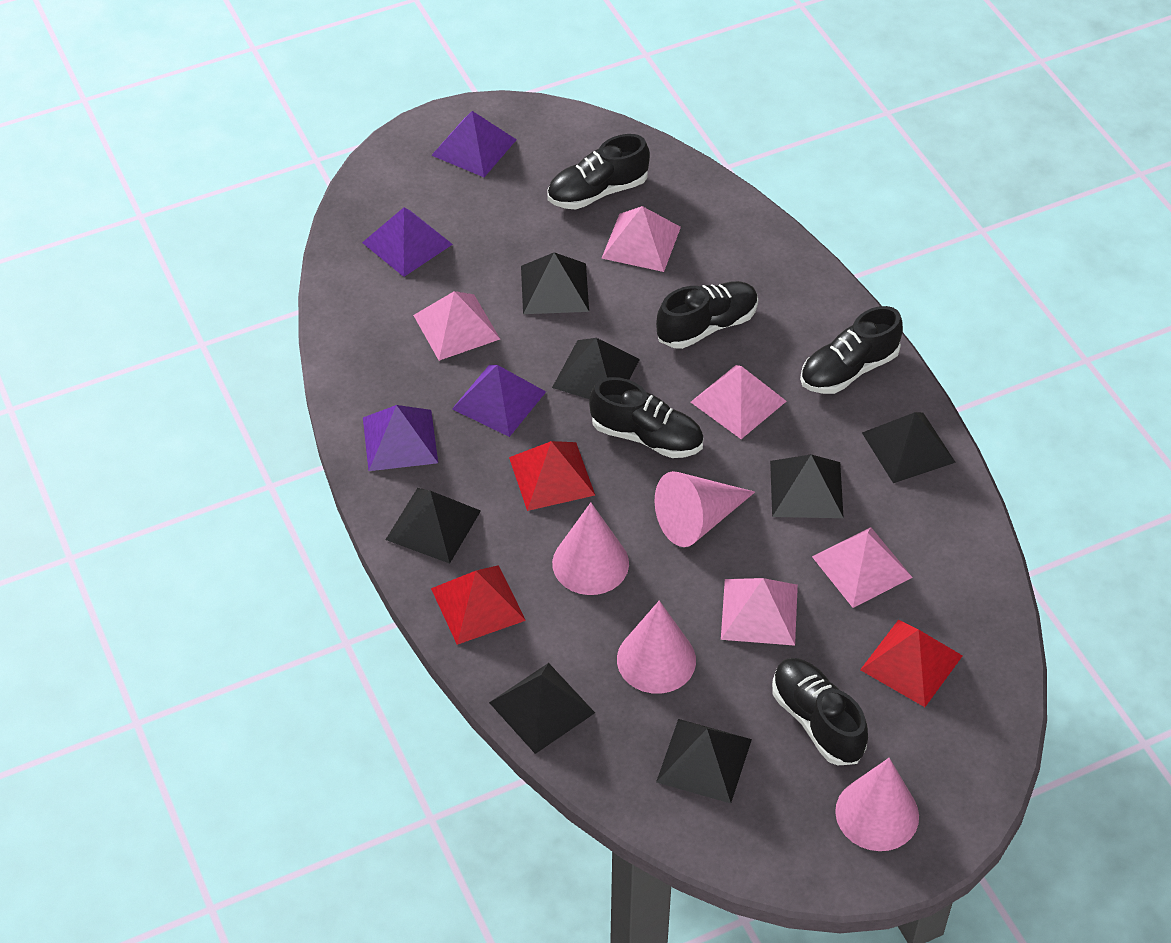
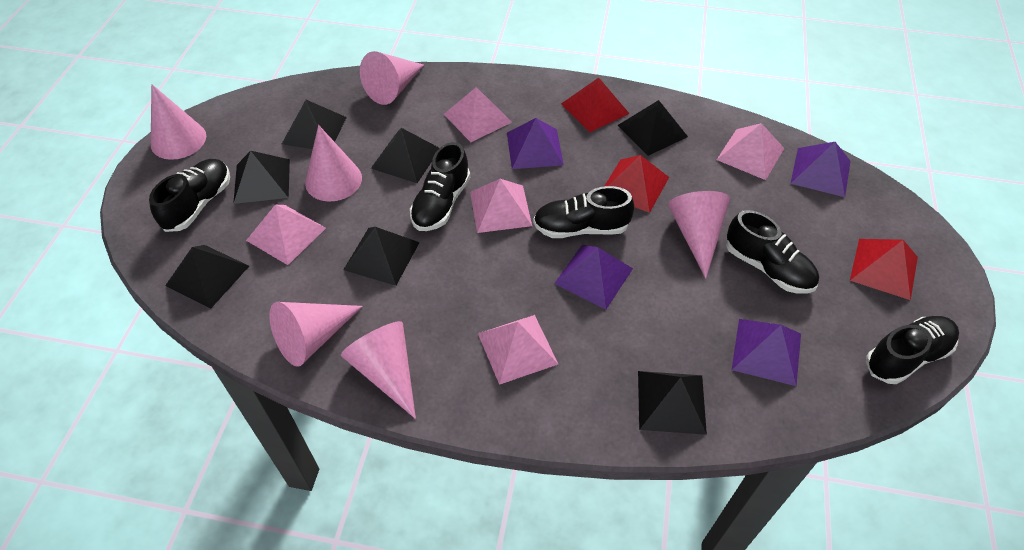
pink cone: 4 -> 6

